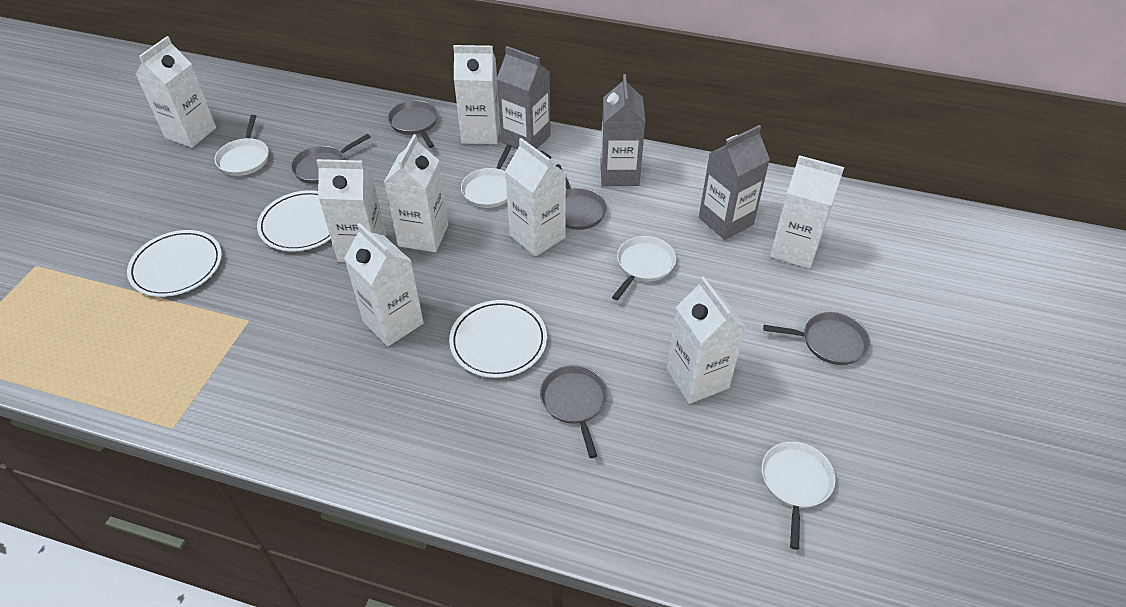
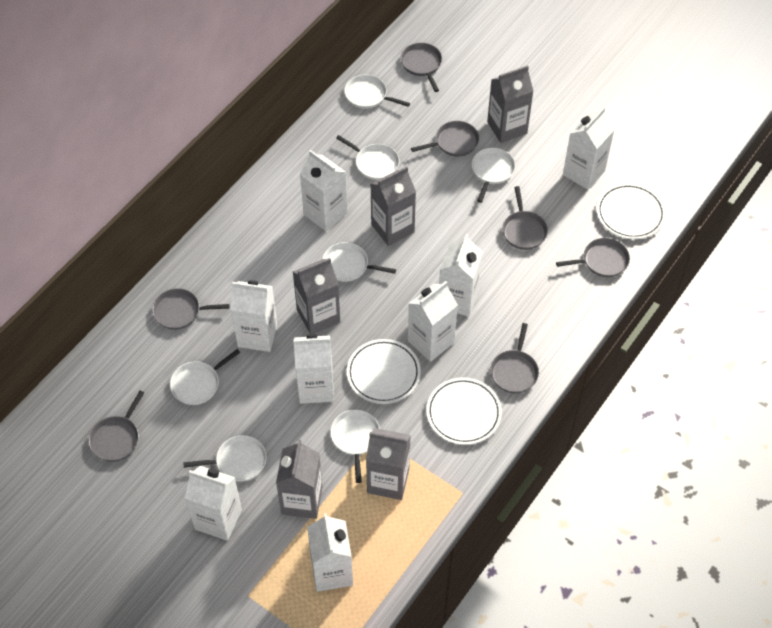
grey carton: 3 -> 5
grey pan: 5 -> 7
white pan: 4 -> 7

